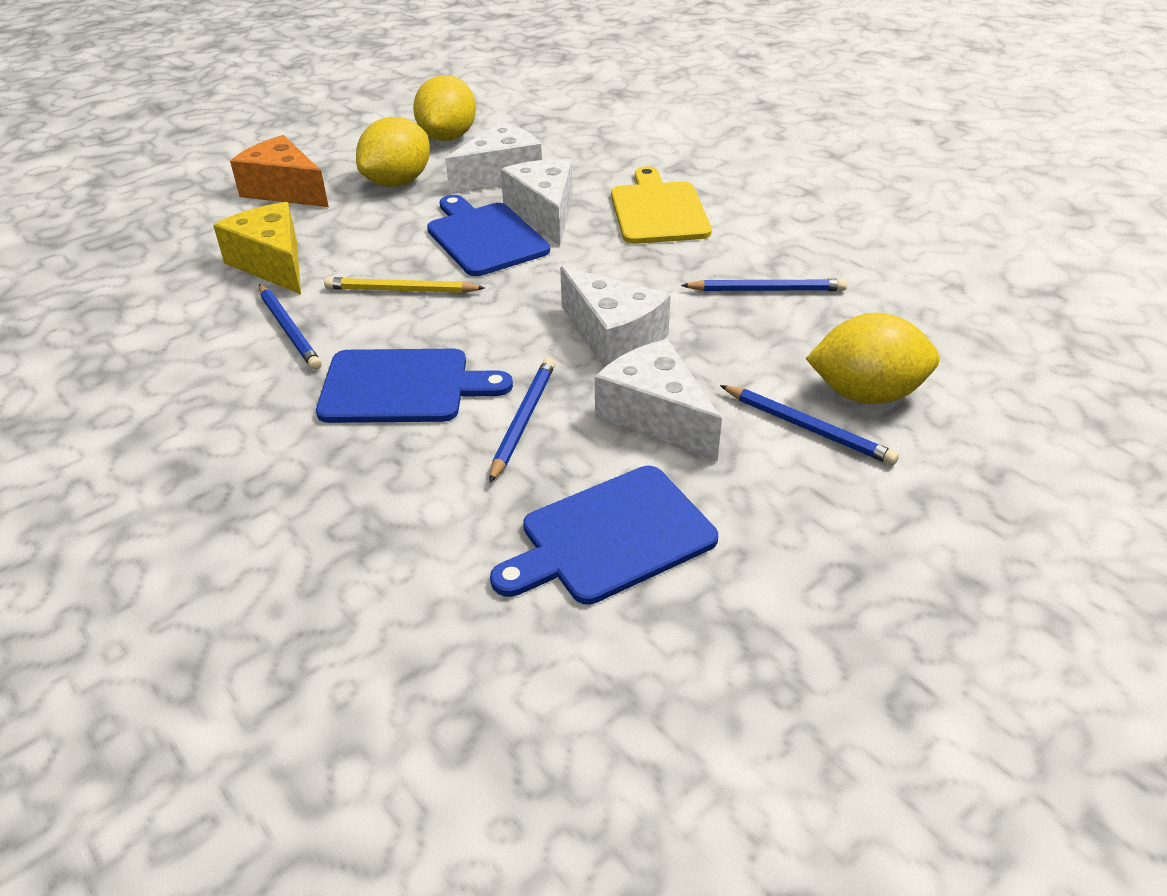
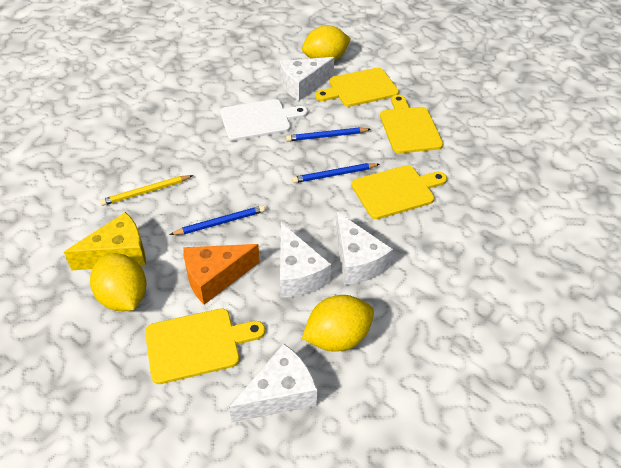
blue cutting board: 3 -> 0
blue pencil: 4 -> 3
white cutting board: 0 -> 1
yellow cutting board: 1 -> 4

